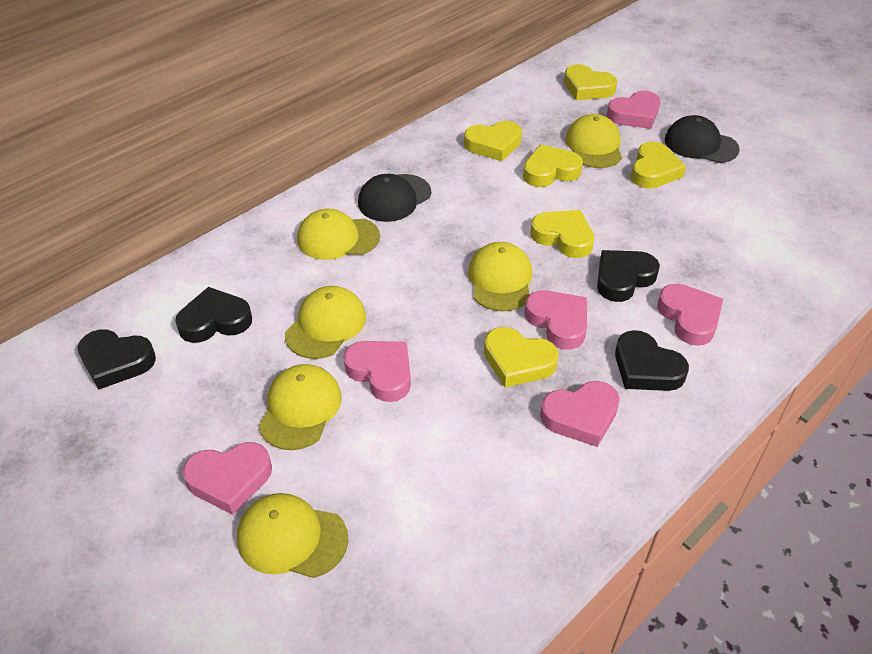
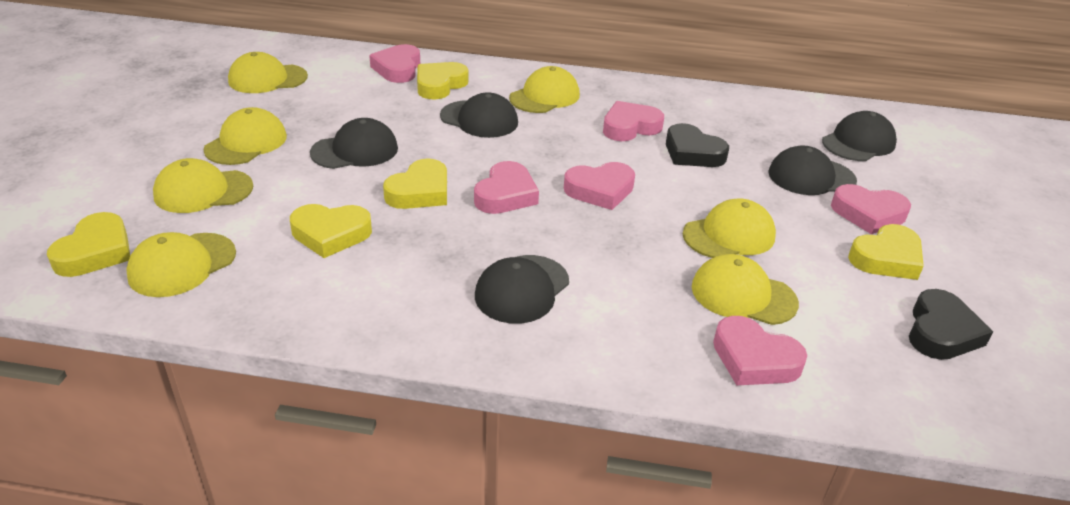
black cap: 2 -> 5
black heart: 4 -> 2
yellow cap: 6 -> 7
yellow heart: 6 -> 5

